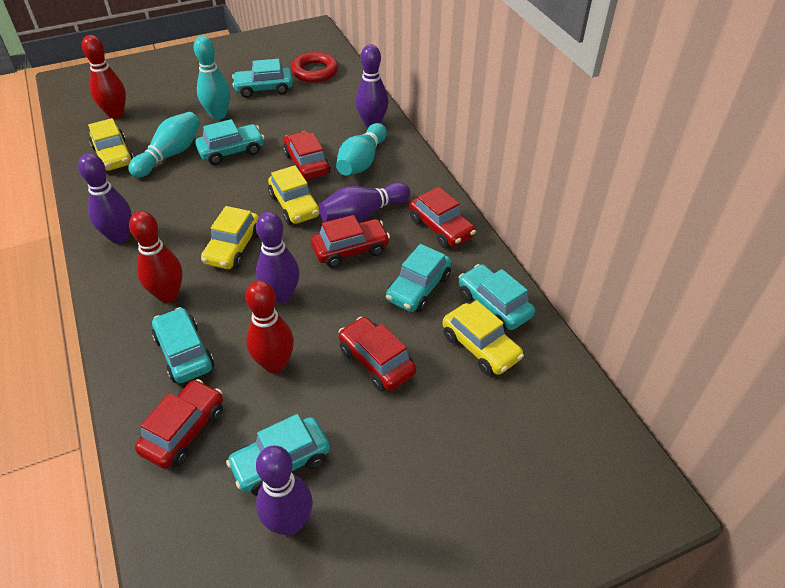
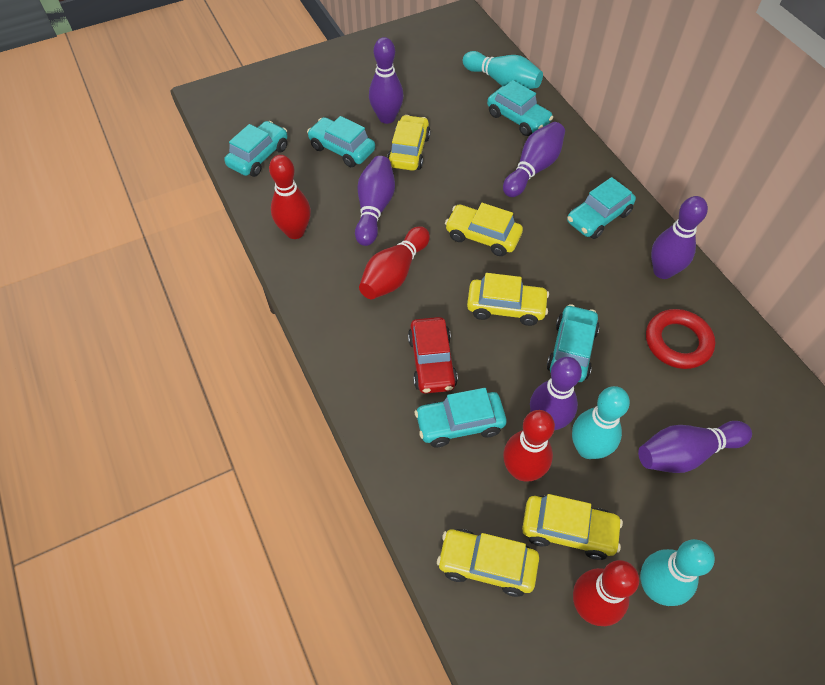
purple bowling pin: 5 -> 6
red bowling pin: 3 -> 4
red car: 5 -> 1
yellow car: 4 -> 5

